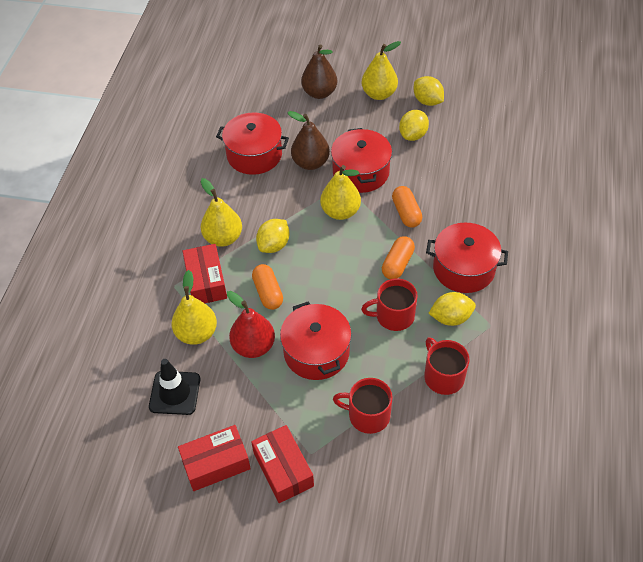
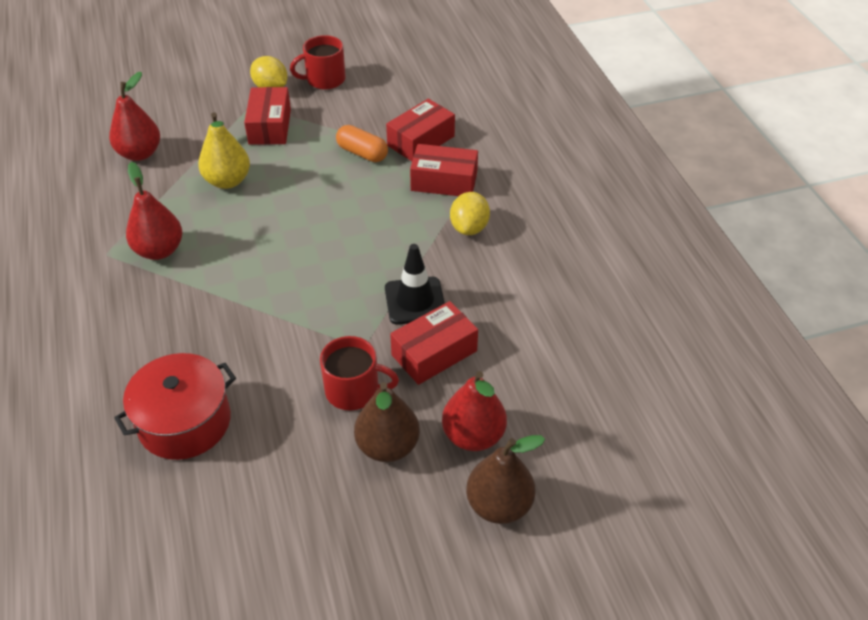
orange capsule: 3 -> 1
red box: 3 -> 4
red mug: 3 -> 2
red pear: 1 -> 3
red pot: 4 -> 1
yellow lemon: 4 -> 2
yellow pear: 4 -> 1

